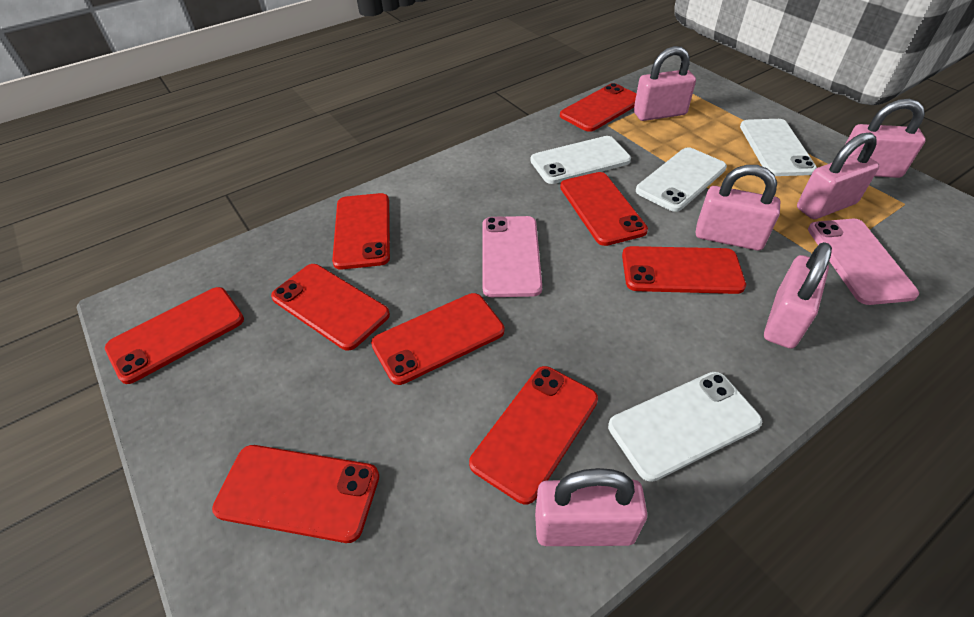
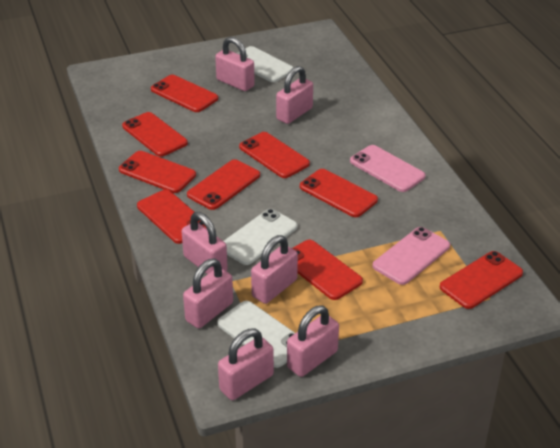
pink padlock: 6 -> 7
white phone: 4 -> 3

